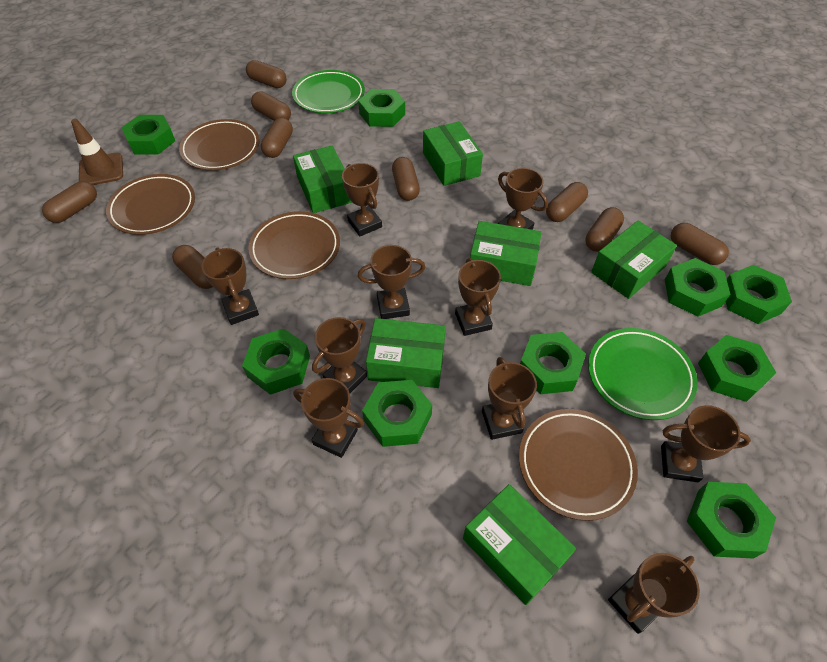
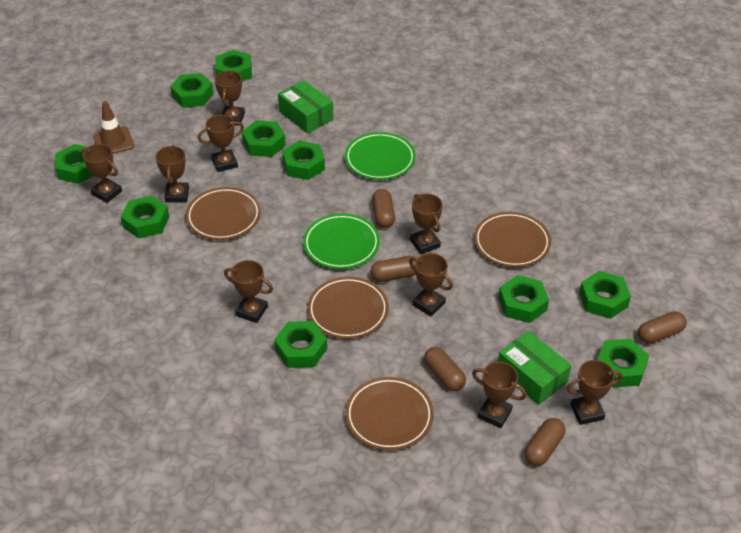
brown capsule: 9 -> 5
brown trophy: 10 -> 9
green box: 6 -> 2
green nut: 9 -> 10

